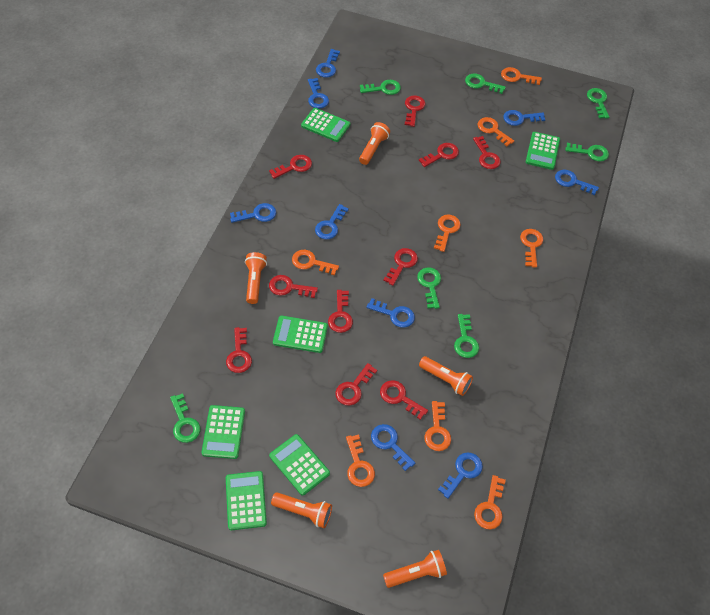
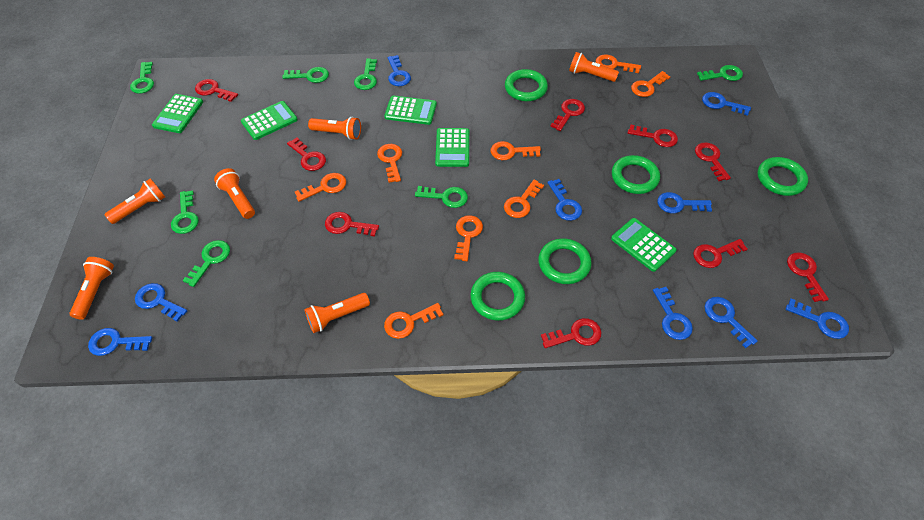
green calculator: 6 -> 5
green ring: 0 -> 5
orange flashlight: 5 -> 6
red key: 10 -> 9

